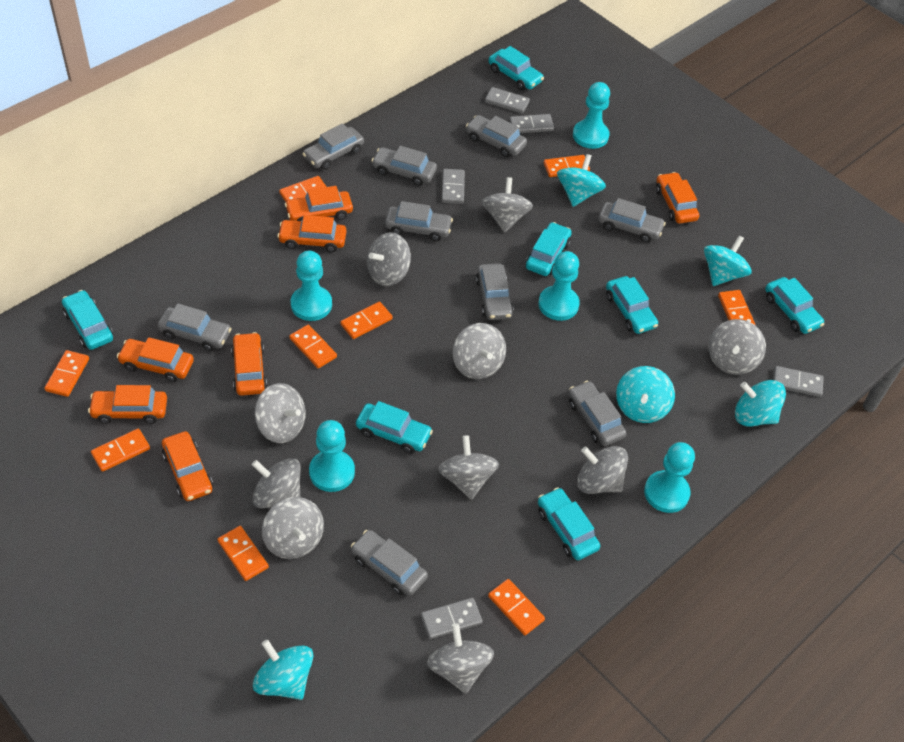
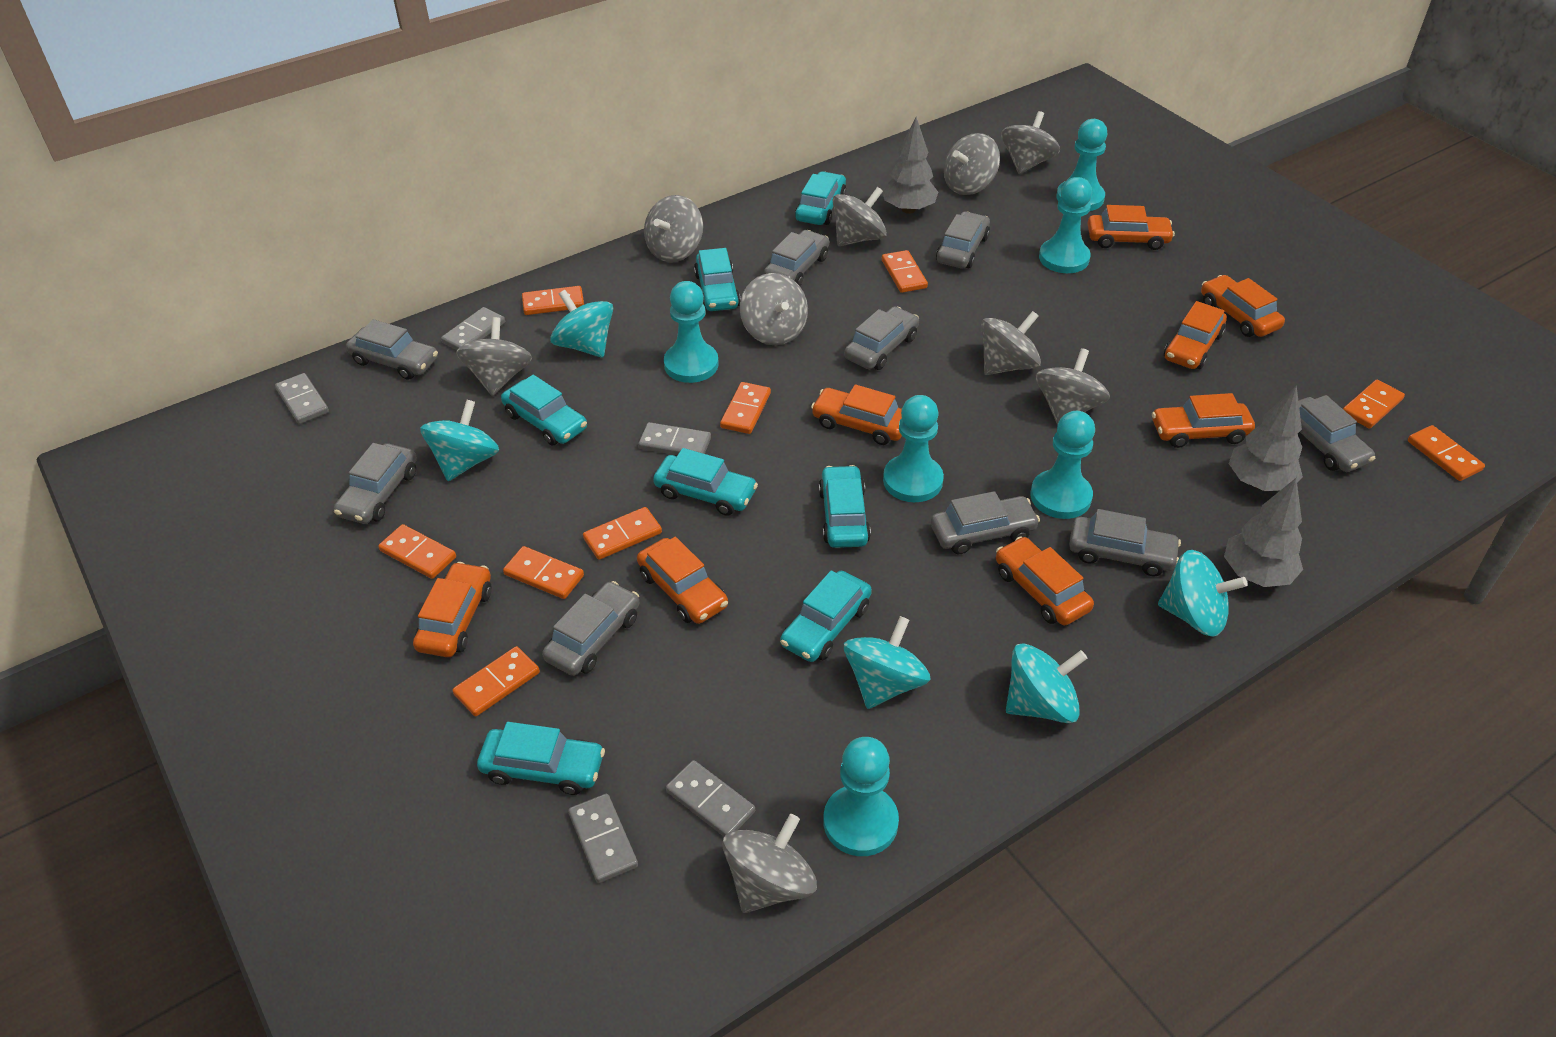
grey spinning top: 10 -> 9
grey tree: 0 -> 3
orange car: 7 -> 8
turquoise pawn: 5 -> 6

